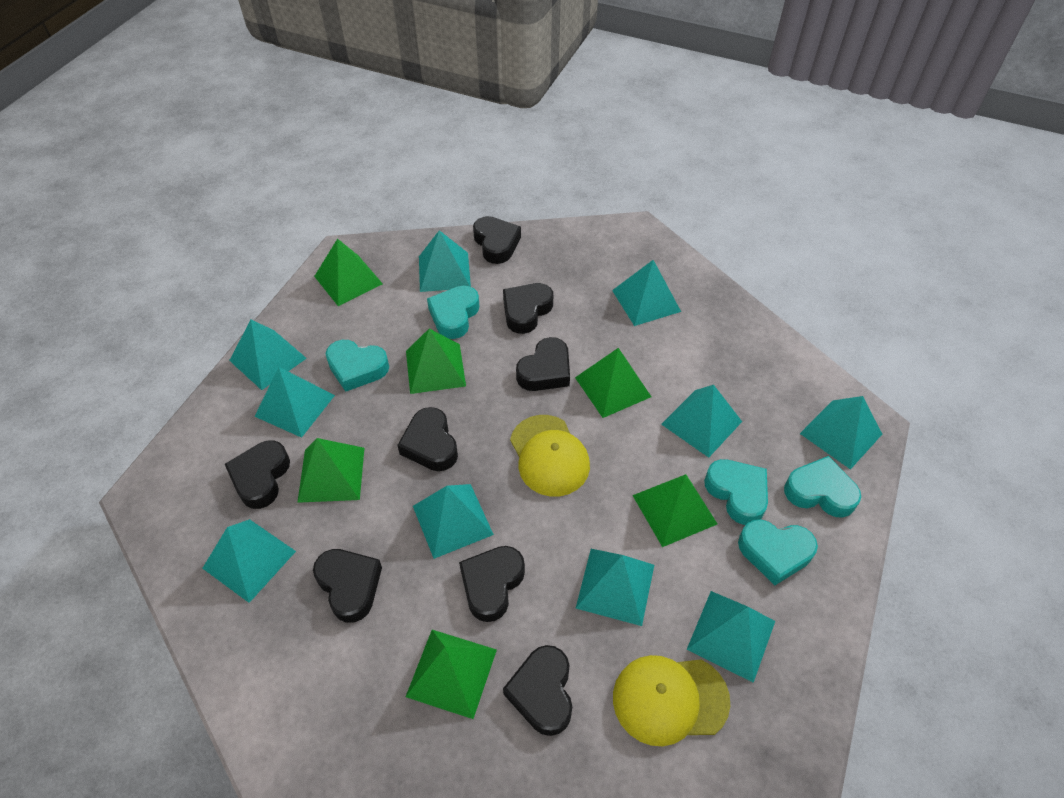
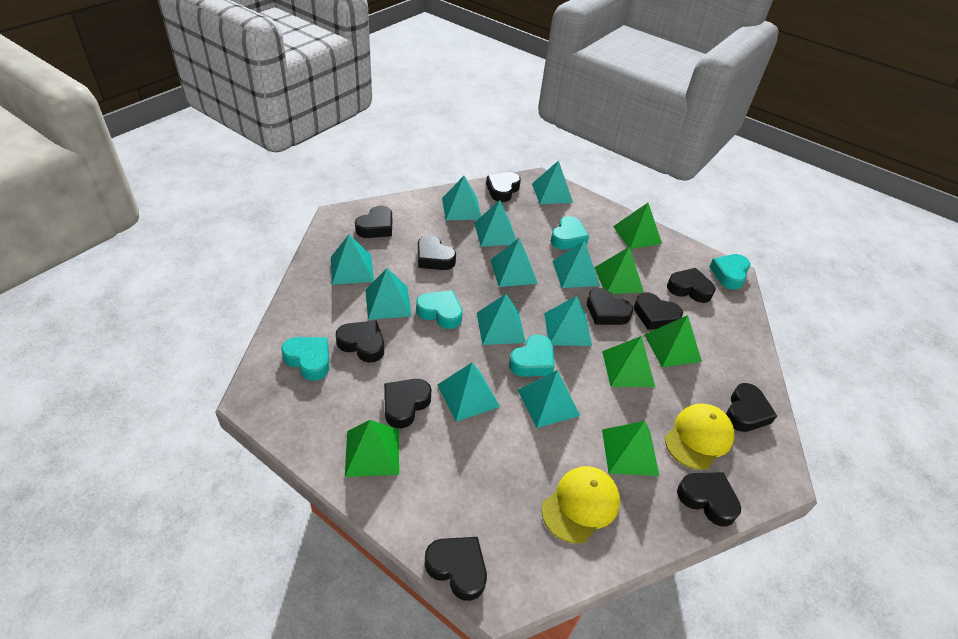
black heart: 8 -> 11
turquoise pyramid: 10 -> 11

